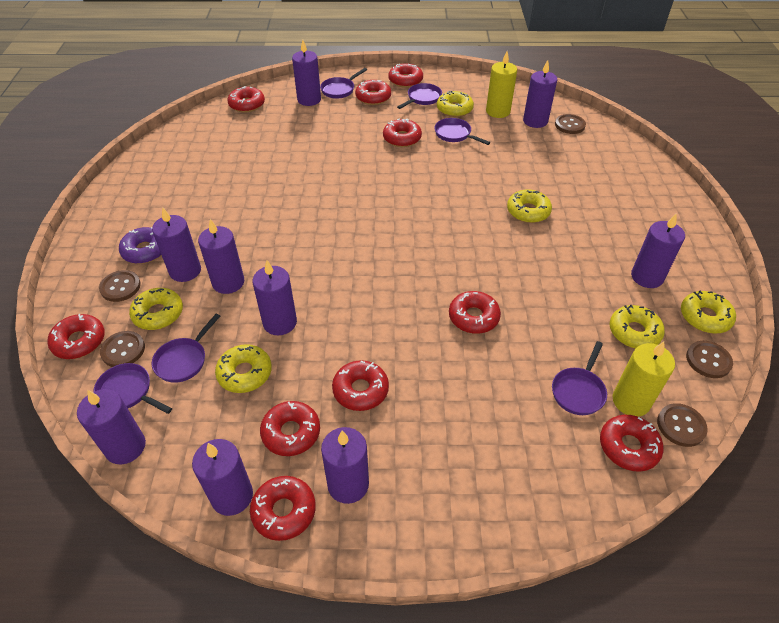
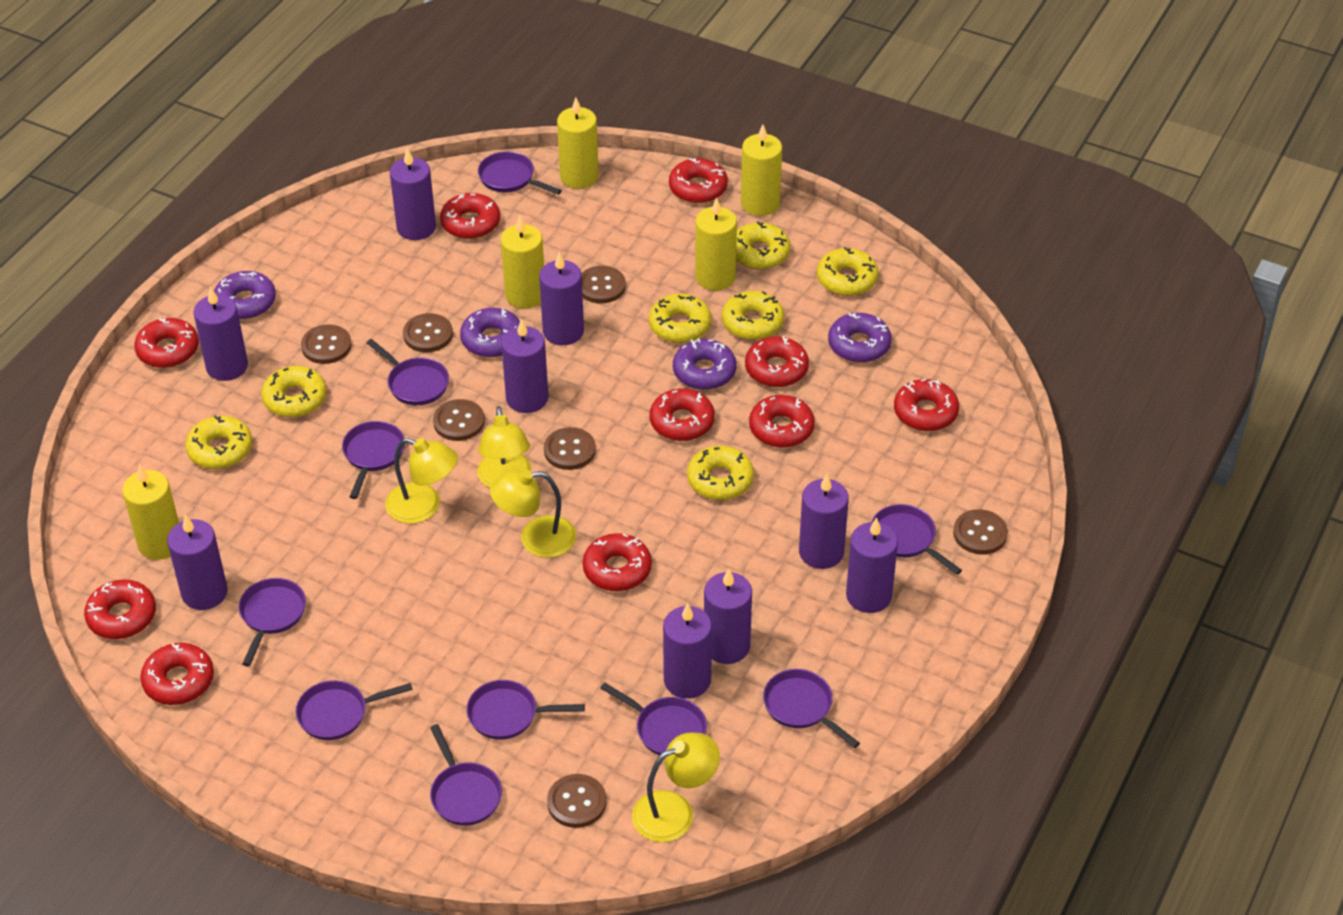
brown button: 5 -> 7
purple donut: 1 -> 4
purple pan: 6 -> 10
yellow candle: 2 -> 5
yellow donut: 6 -> 7
yellow lamp: 0 -> 4

